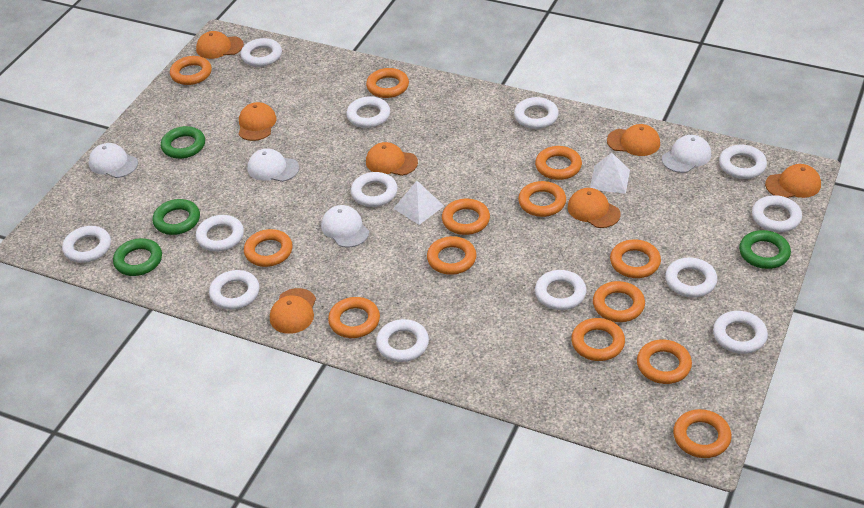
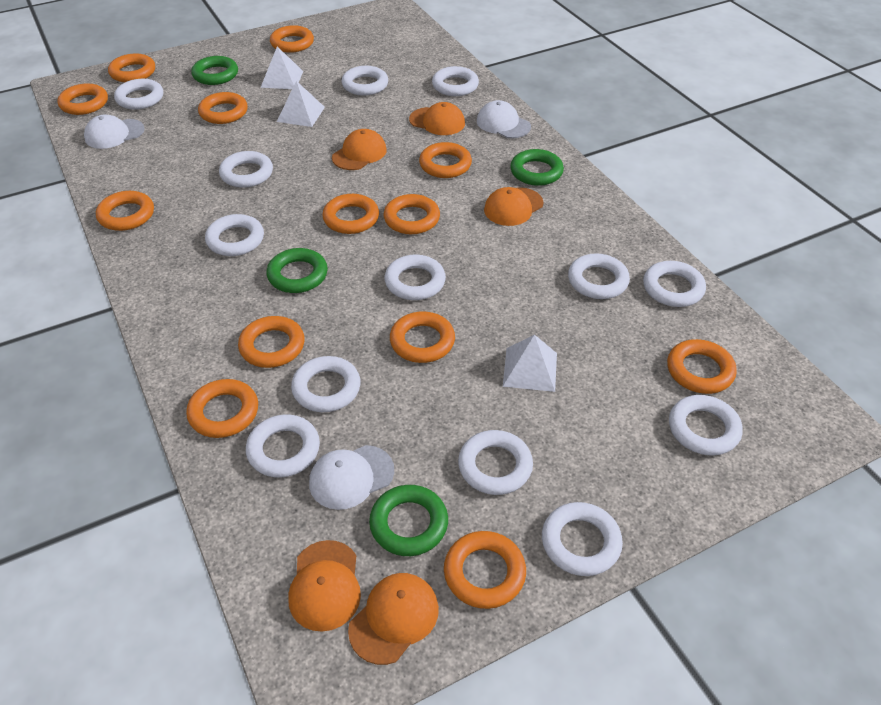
orange cap: 7 -> 5
white cap: 4 -> 3
white pyramid: 2 -> 3

